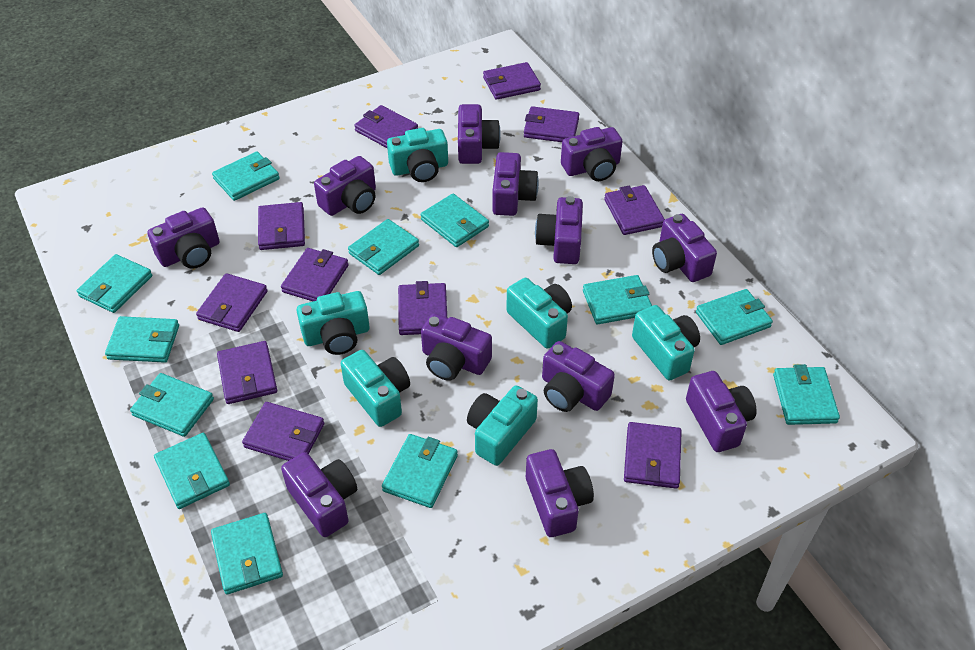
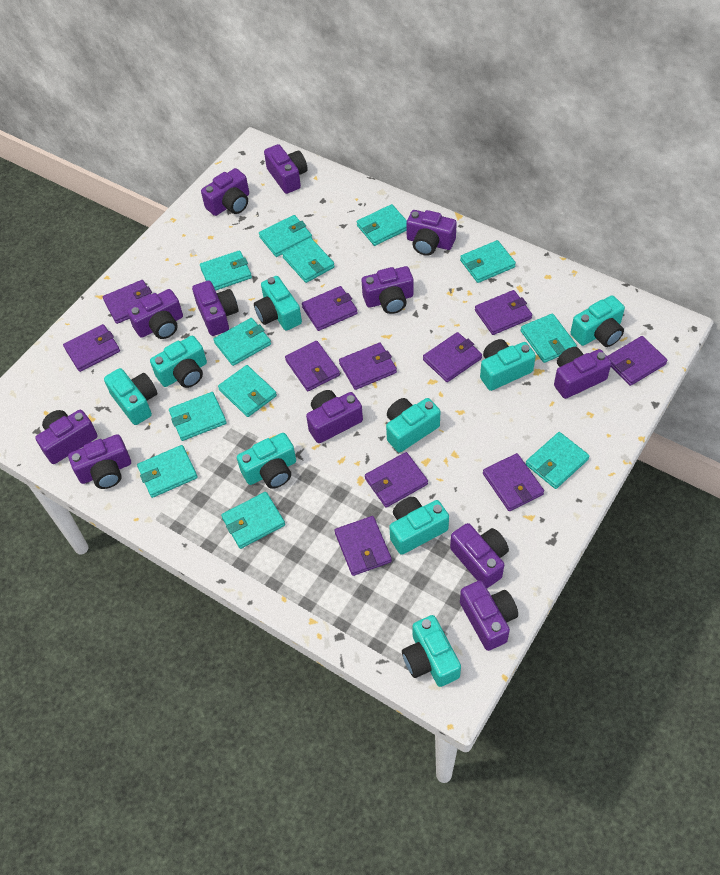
turquoise camera: 6 -> 9

